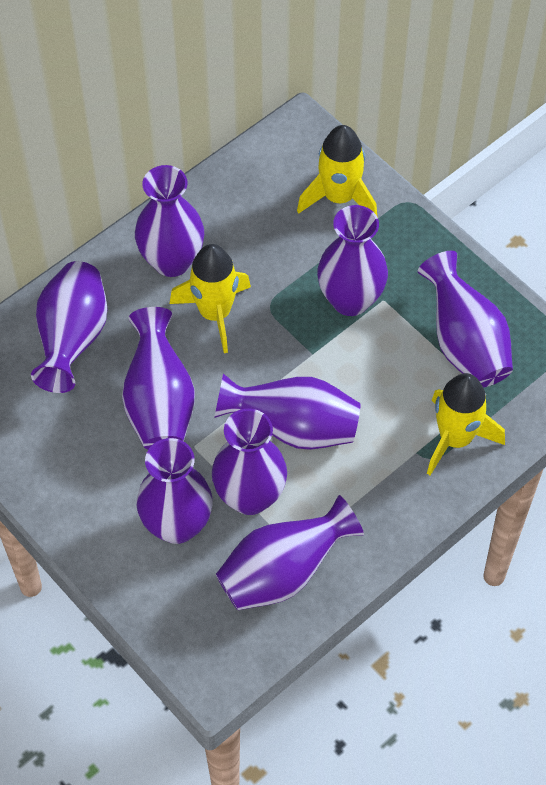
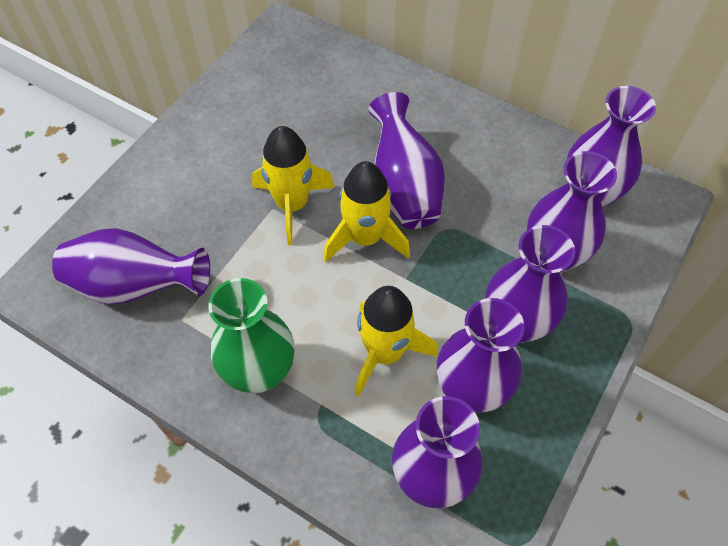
green vase: 0 -> 1
purple vase: 9 -> 7

